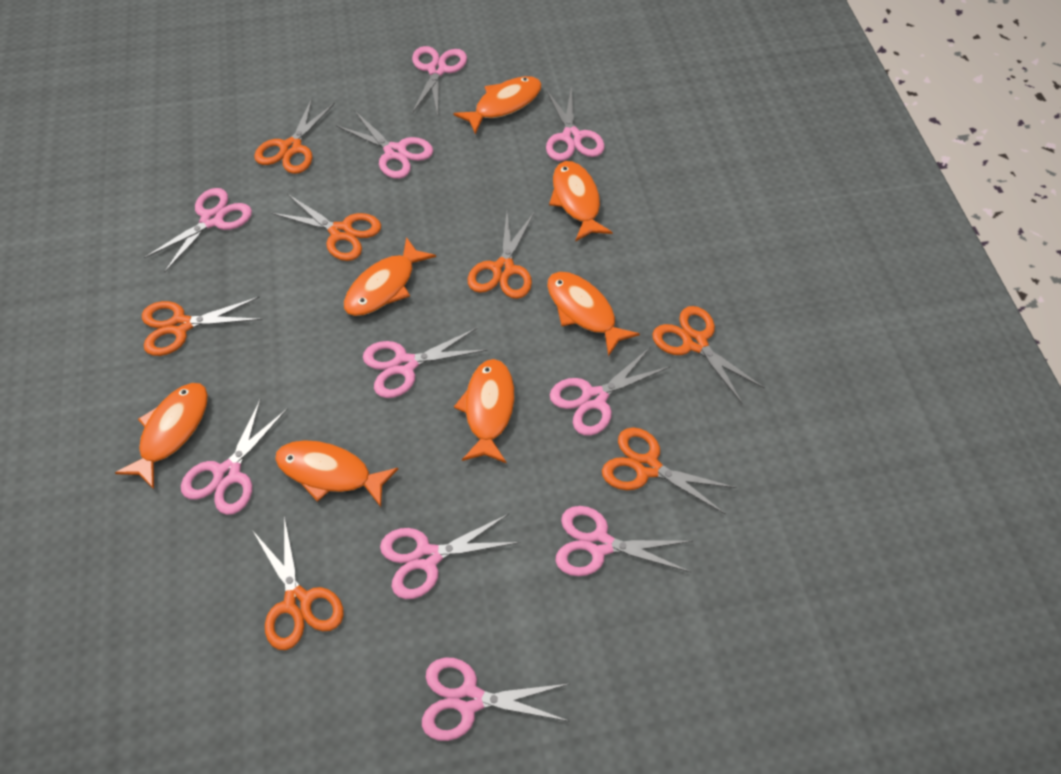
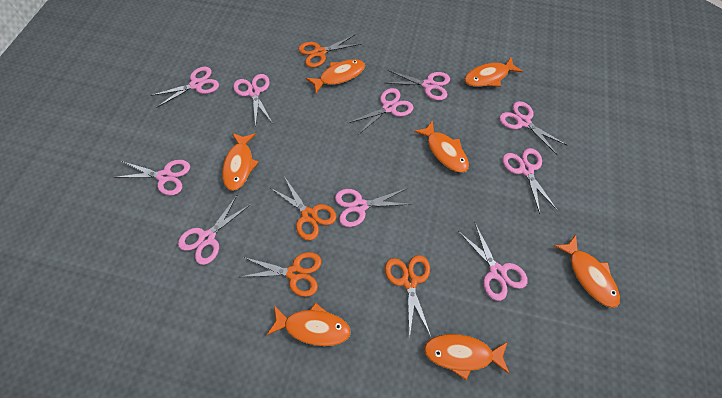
orange scissors: 7 -> 4

